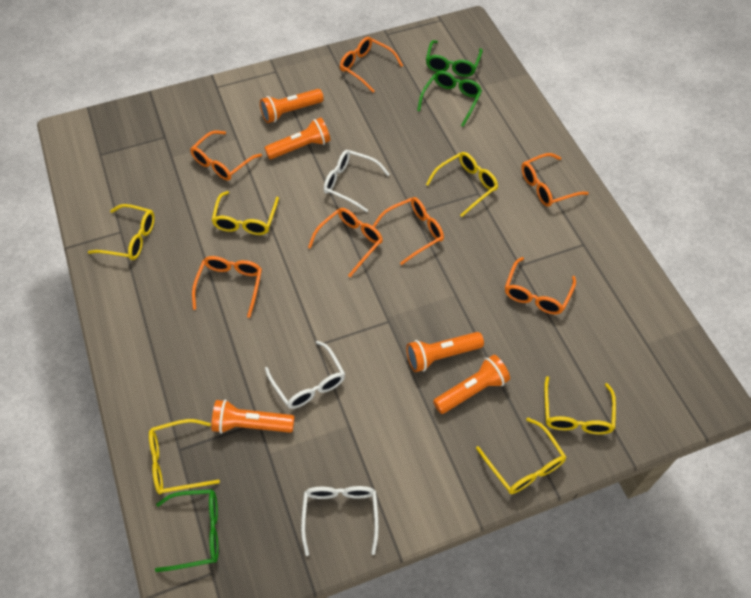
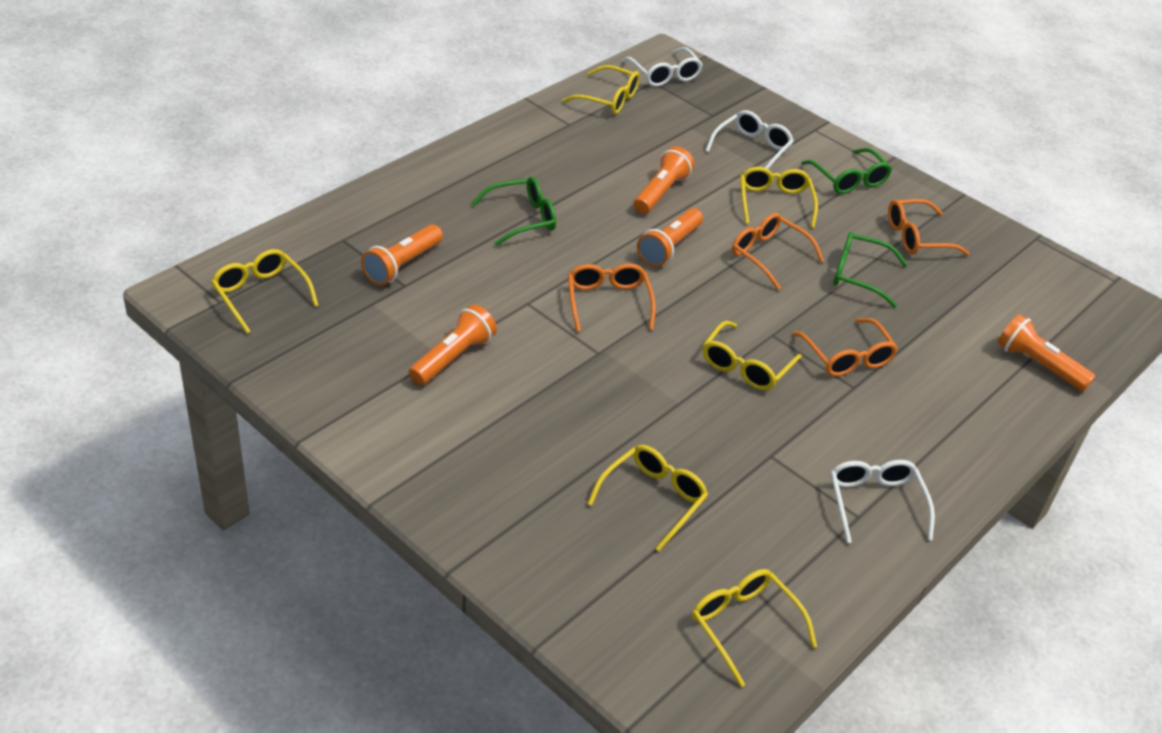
orange glasses: 7 -> 4

